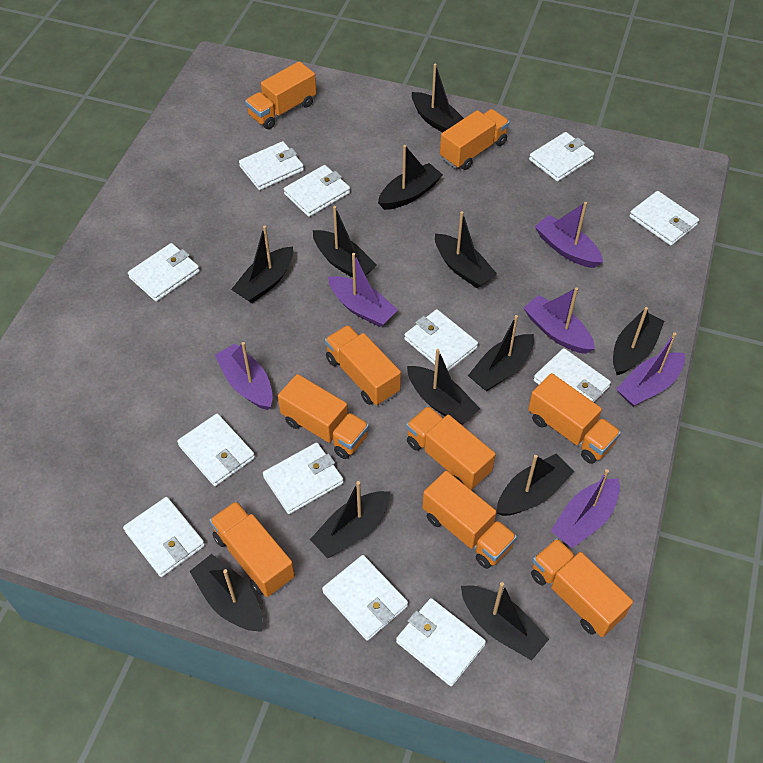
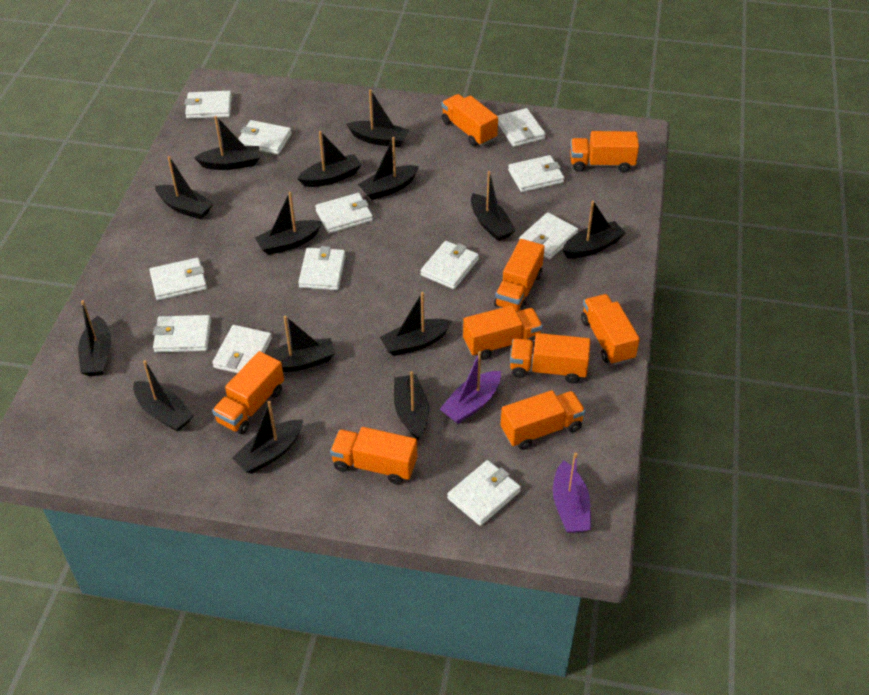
black boat: 12 -> 14
purple boat: 6 -> 2

